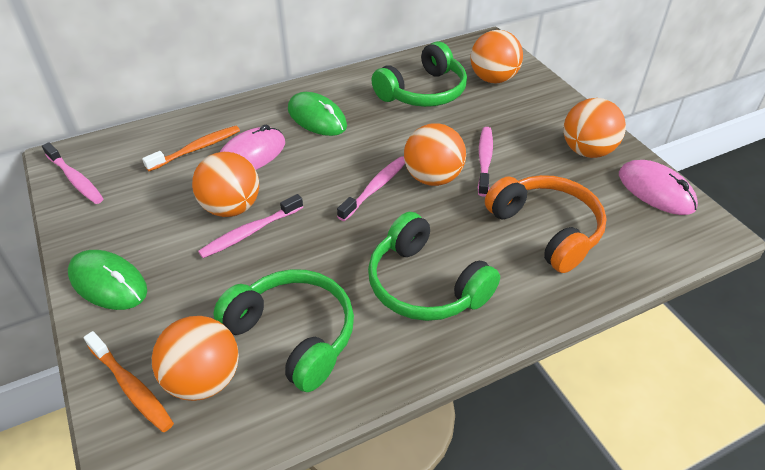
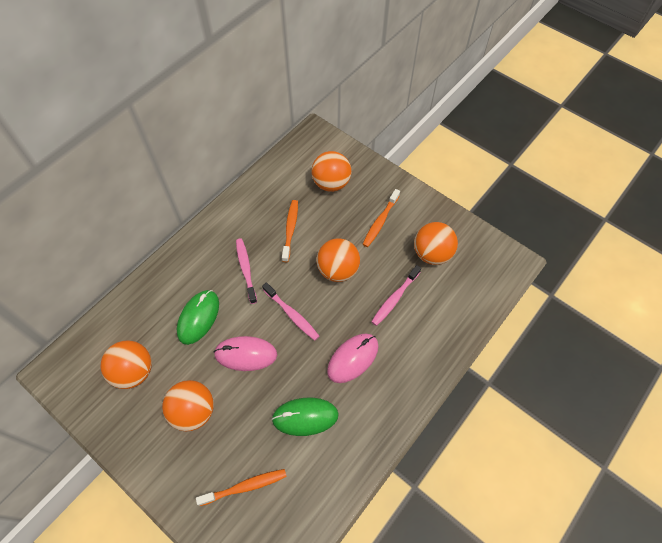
green headphones: 3 -> 0
orange headphones: 1 -> 0
orange toothbrush: 2 -> 3
pink toothbrush: 4 -> 3

